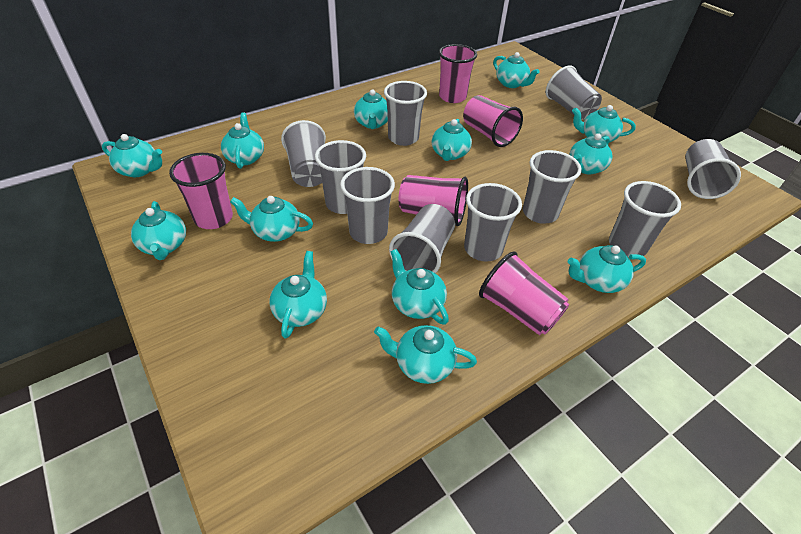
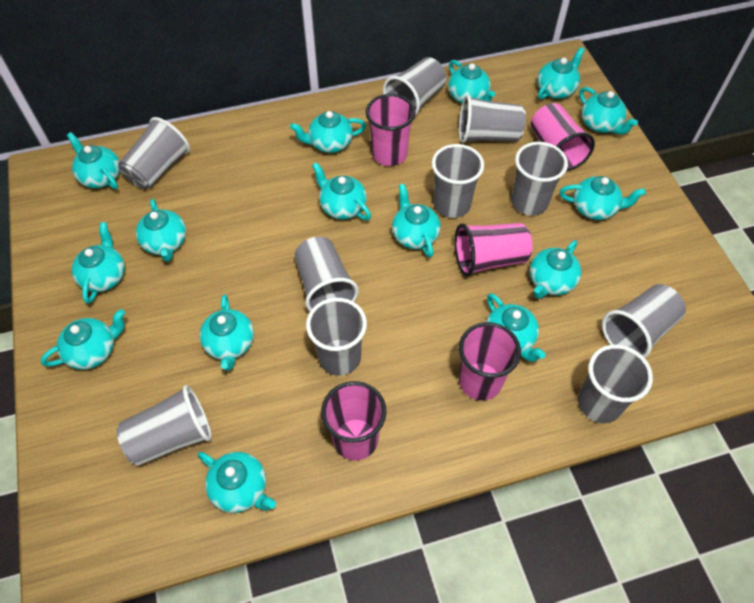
turquoise teapot: 13 -> 15

